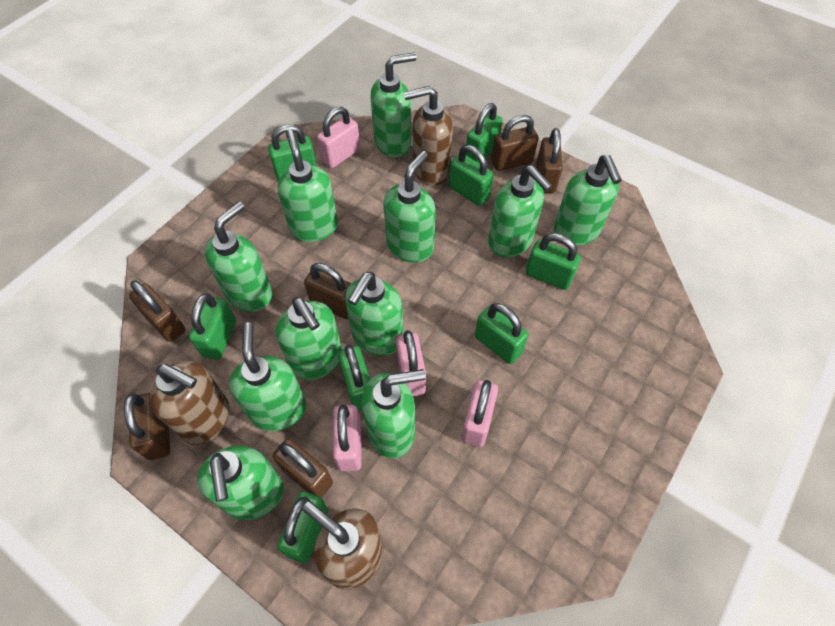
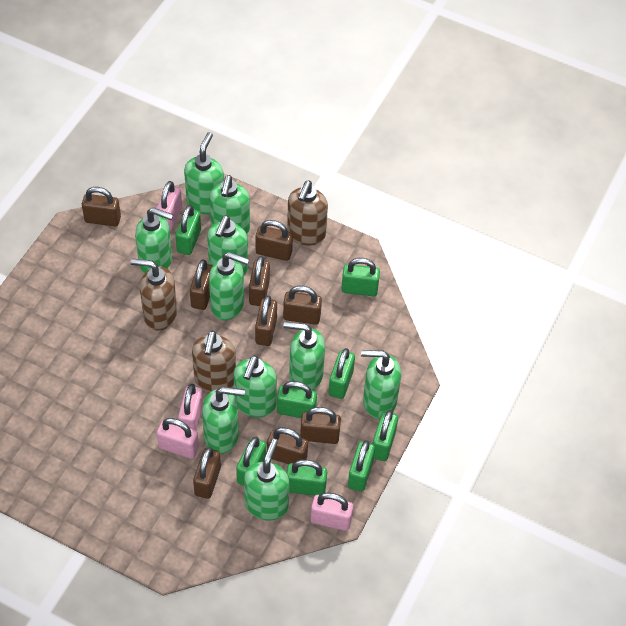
brown padlock: 6 -> 9
green soap dispenser: 11 -> 10

